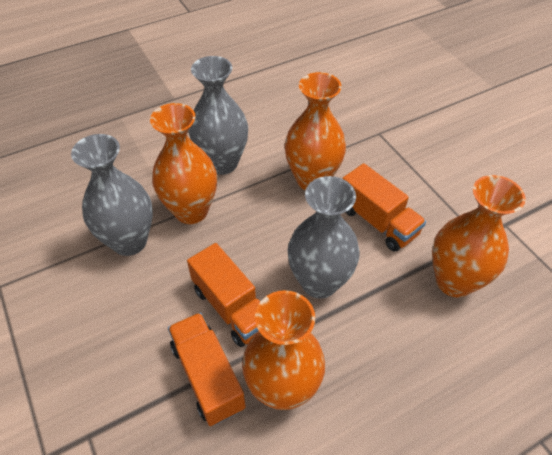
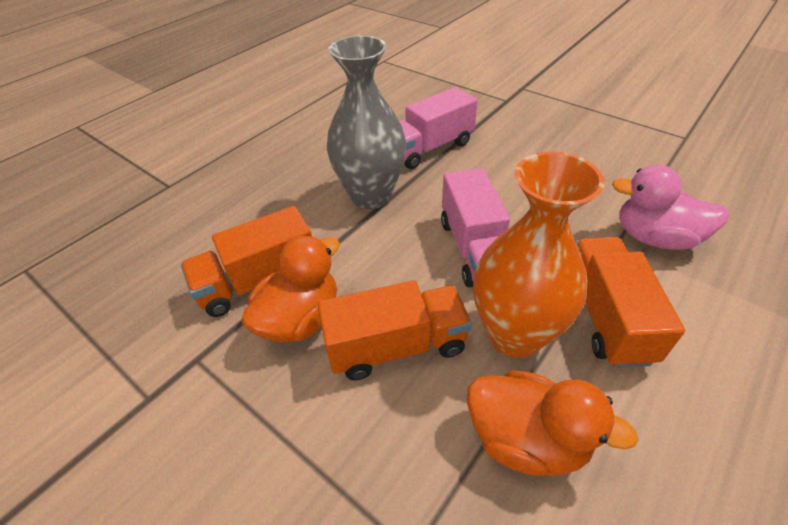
grey vase: 3 -> 1
orange duck: 0 -> 2
orange vase: 4 -> 1
pink duck: 0 -> 1
pink truck: 0 -> 2

